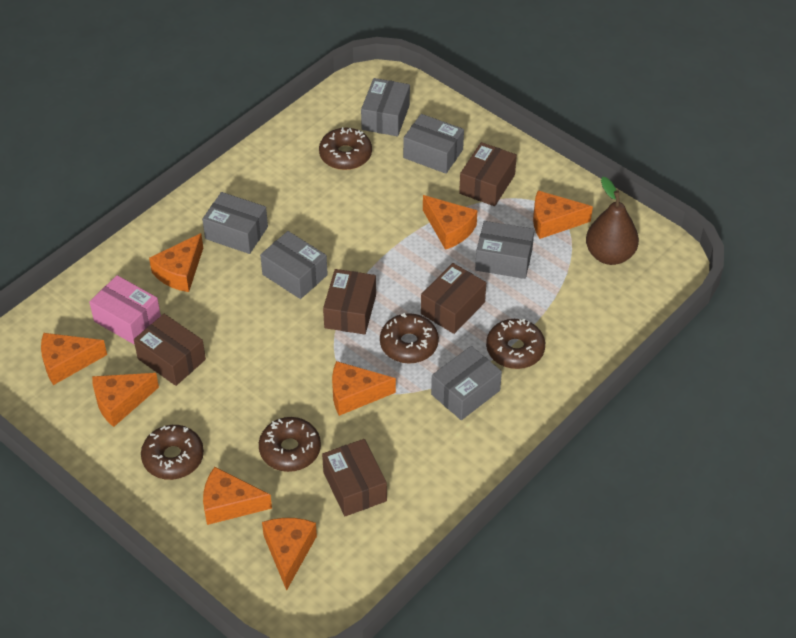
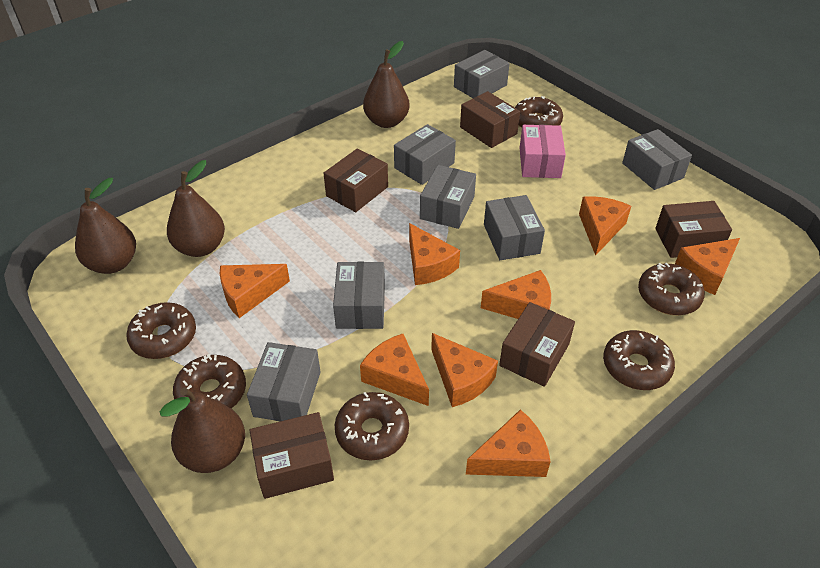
brown donut: 5 -> 6
brown pear: 1 -> 4
grey box: 6 -> 7

